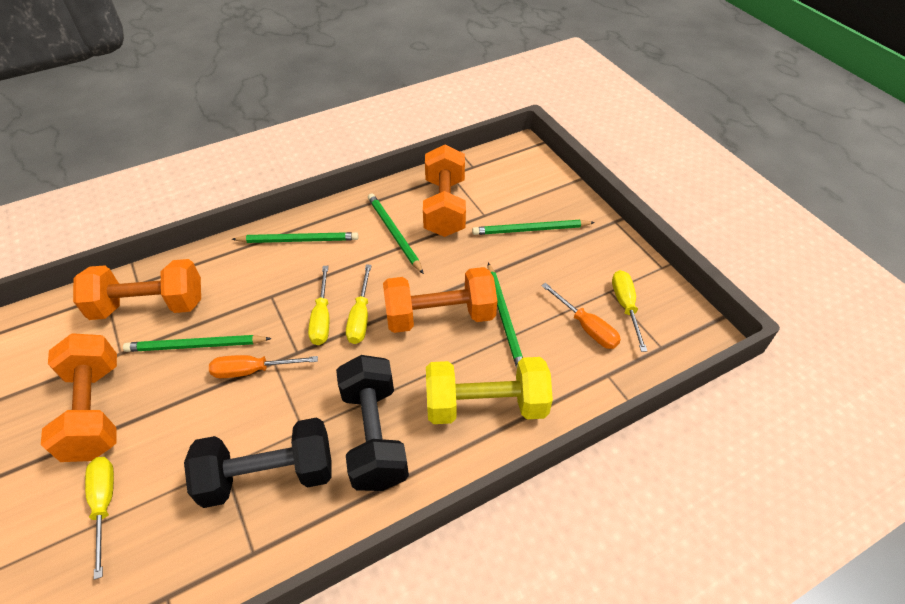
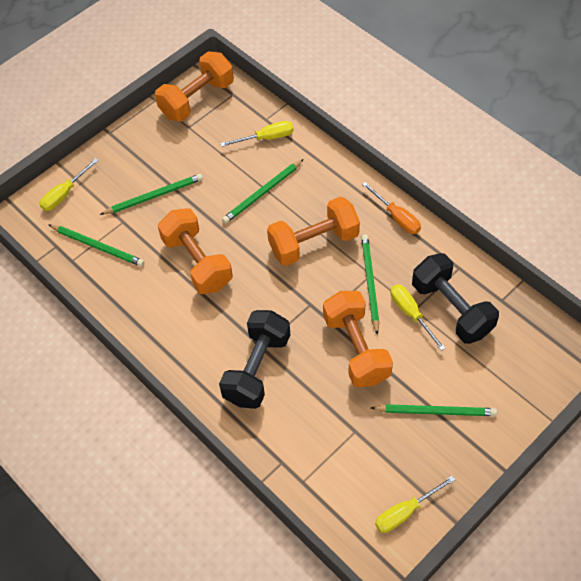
orange screwdriver: 2 -> 1
yellow dumbbell: 1 -> 0

